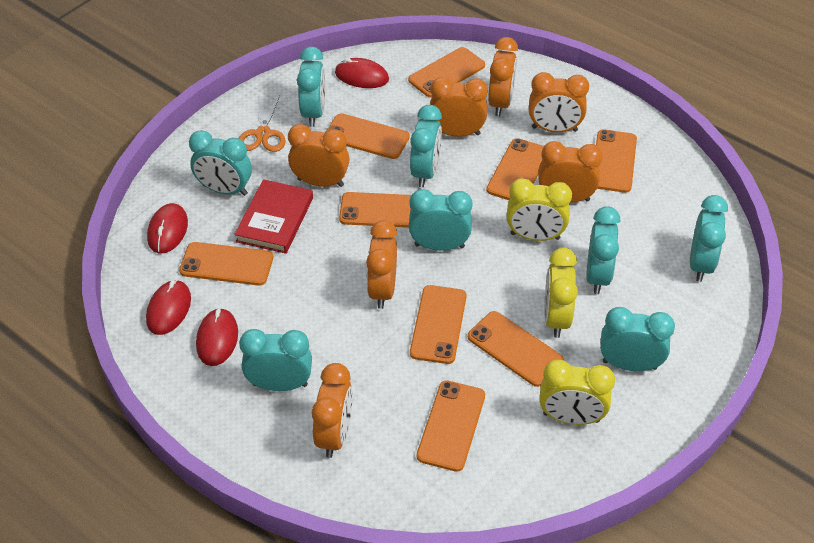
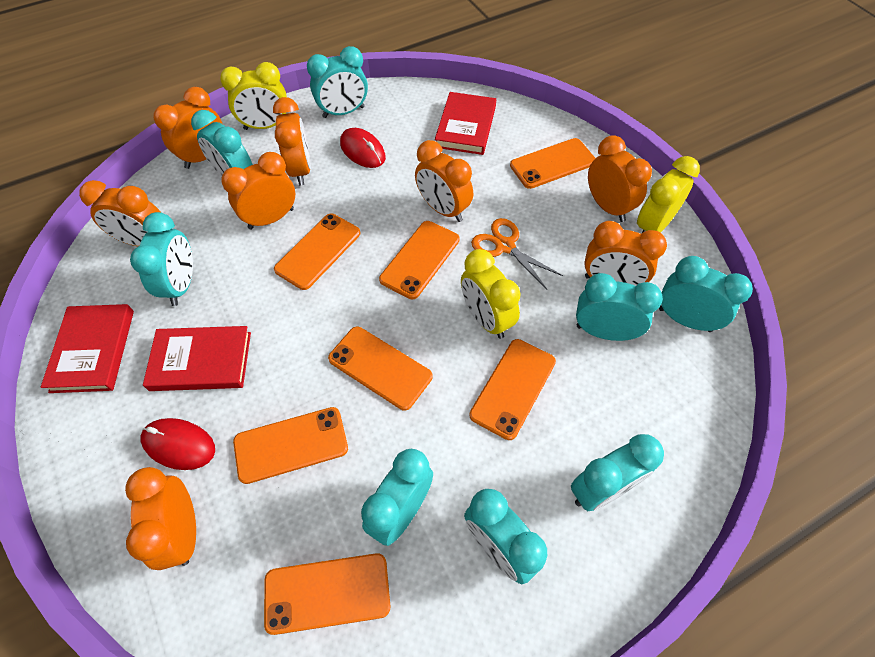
orange clock: 7 -> 8
orange phone: 9 -> 7
red book: 1 -> 3
red mouse: 4 -> 2

